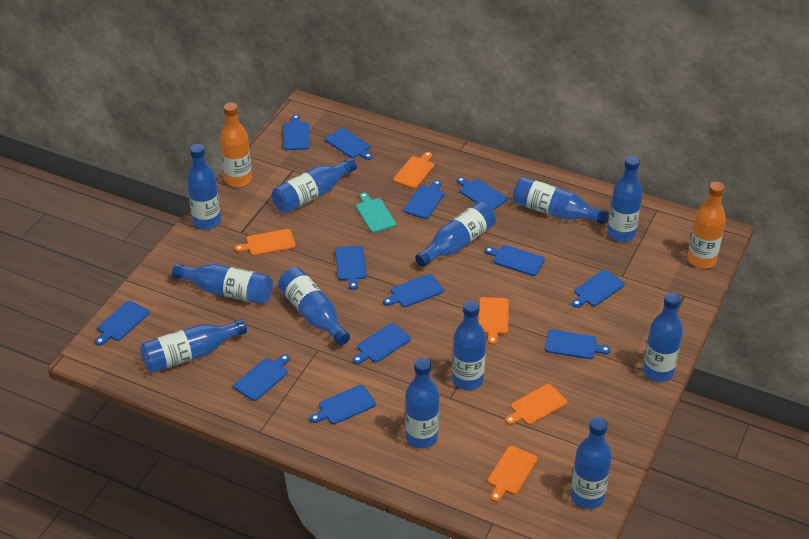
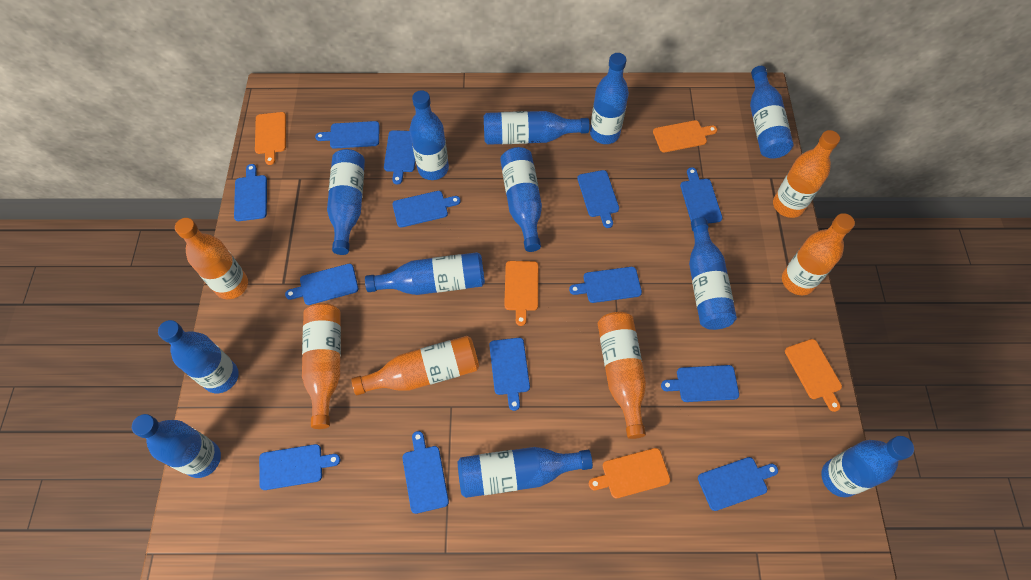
orange bottle: 2 -> 6
turquoise cutting board: 1 -> 0

